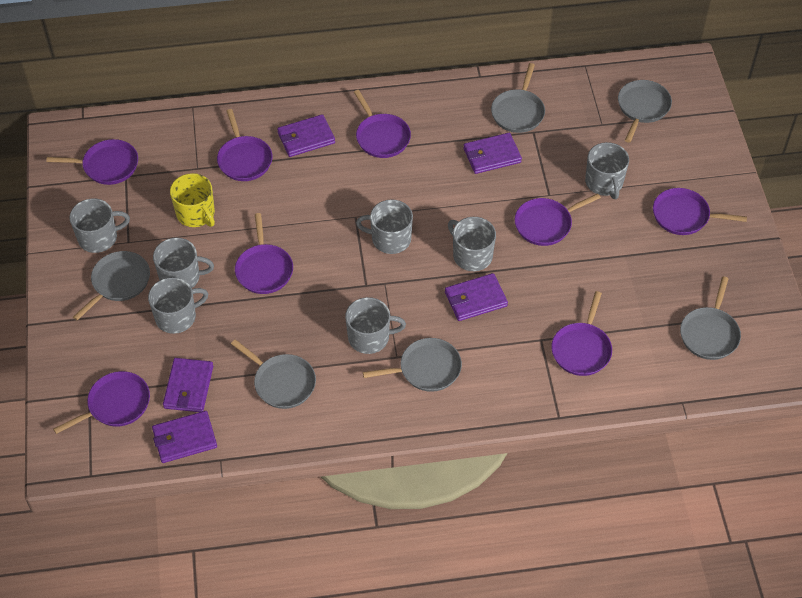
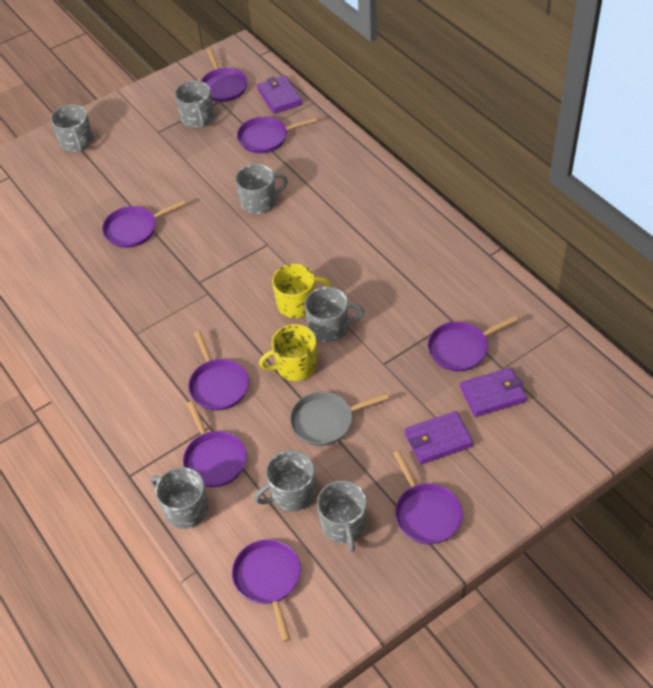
grey pan: 6 -> 1
purple wallet: 5 -> 3
yellow mug: 1 -> 2

